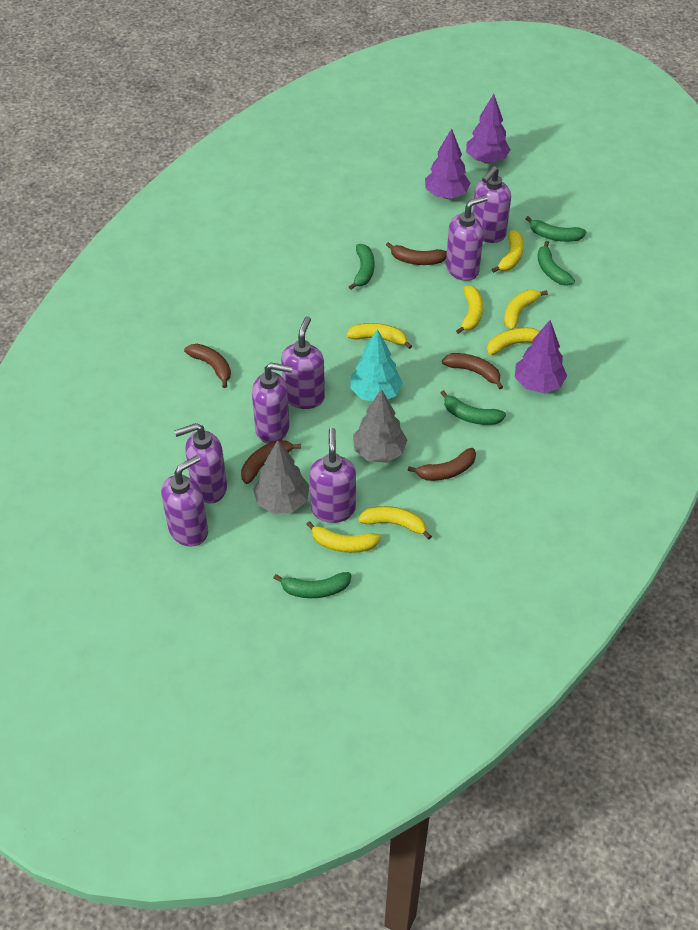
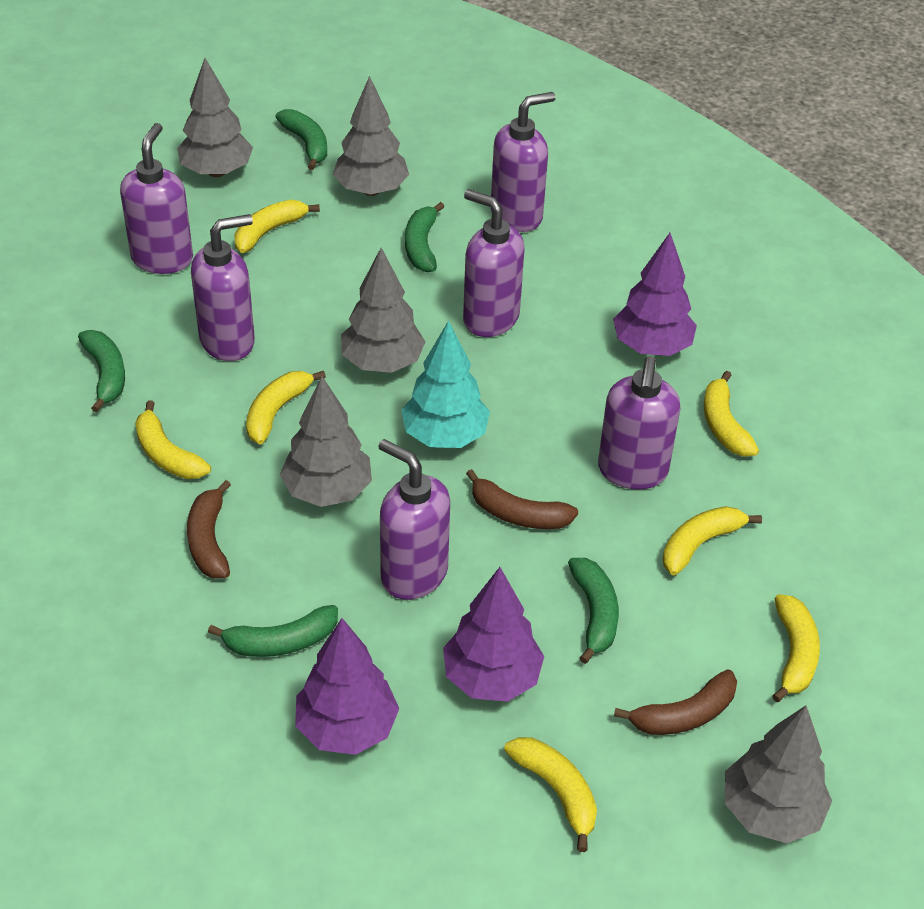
brown banana: 5 -> 3
grey tree: 2 -> 5
purple soap dispenser: 7 -> 6

